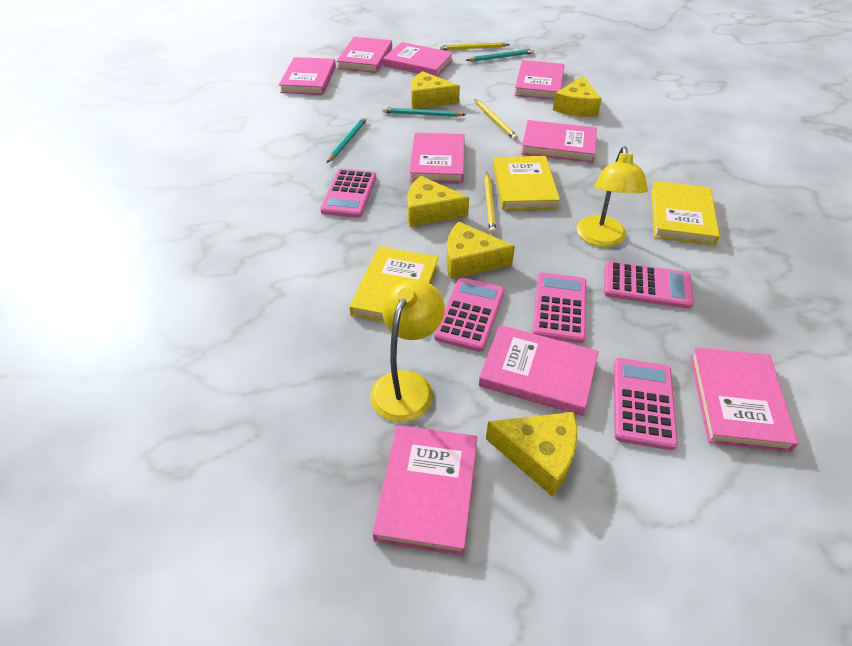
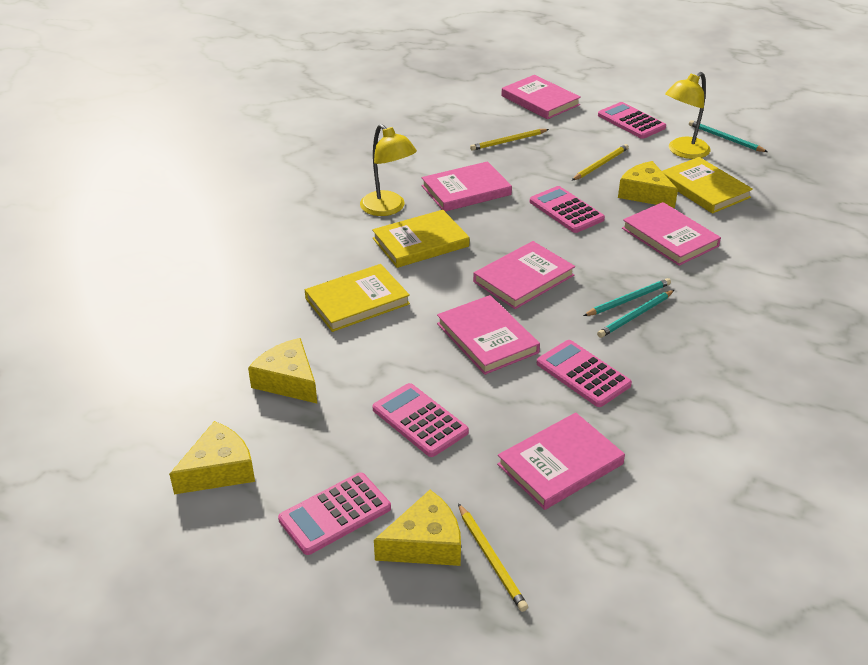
pink book: 9 -> 6
yellow cheese: 5 -> 4

